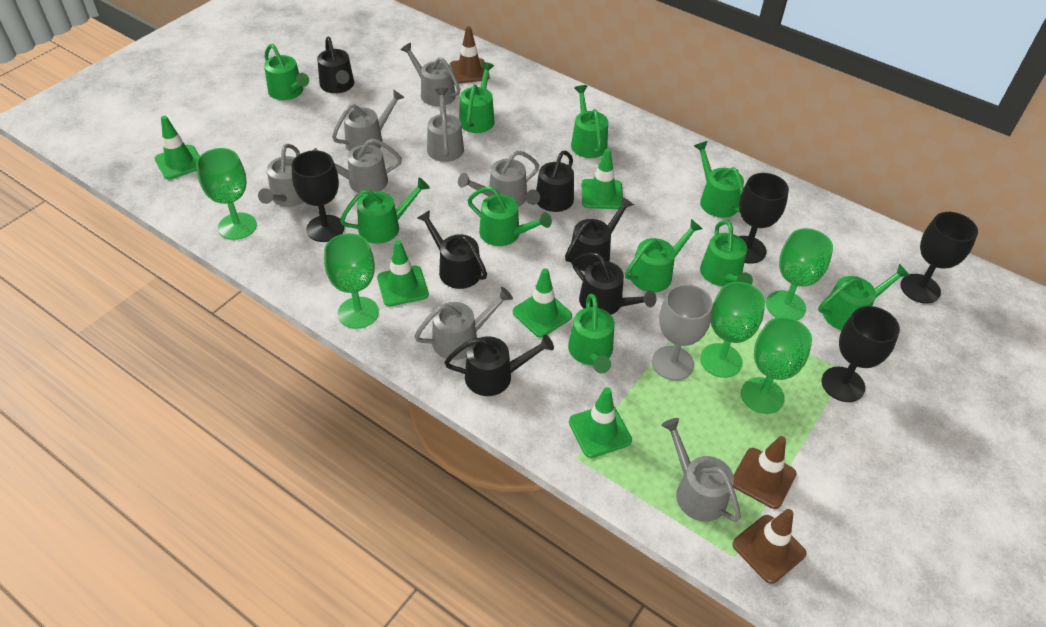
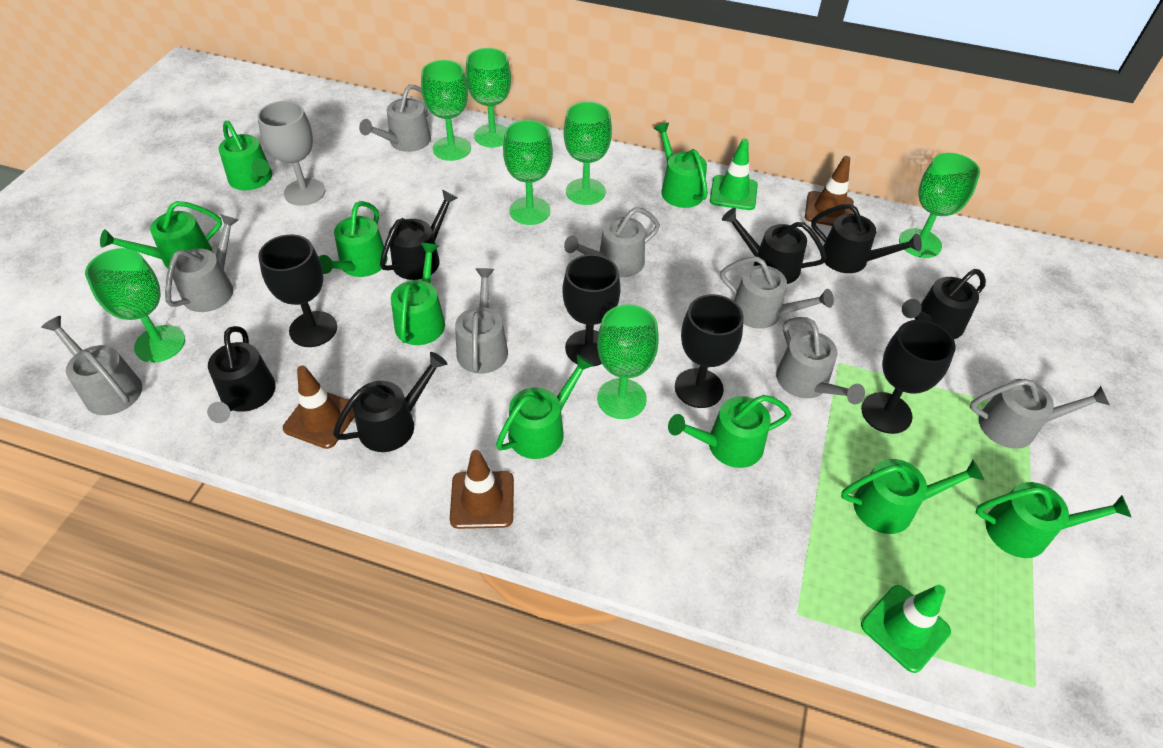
green goblet: 5 -> 7
green traffic cone: 5 -> 2
green watering can: 10 -> 9

